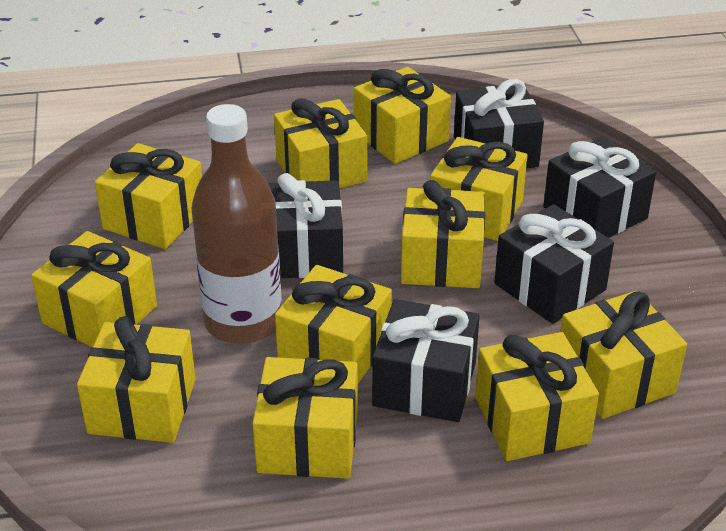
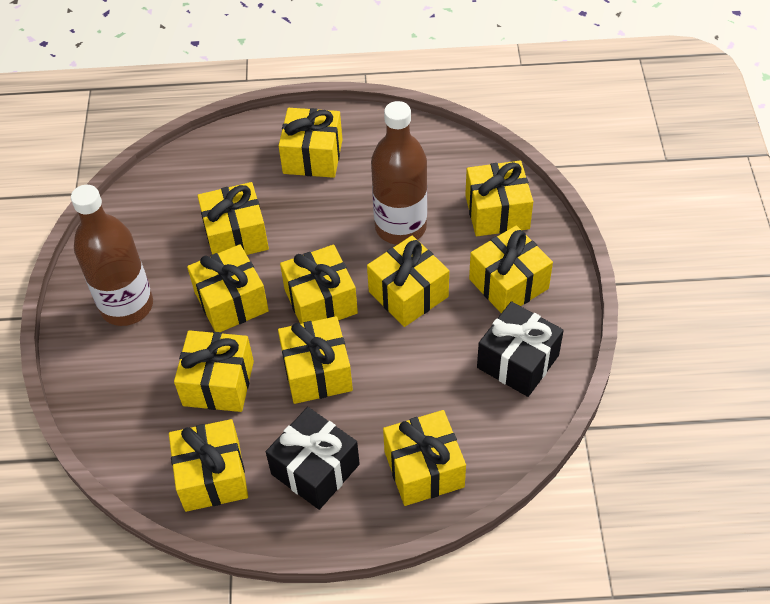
black gift: 5 -> 2
brown bottle: 1 -> 2

